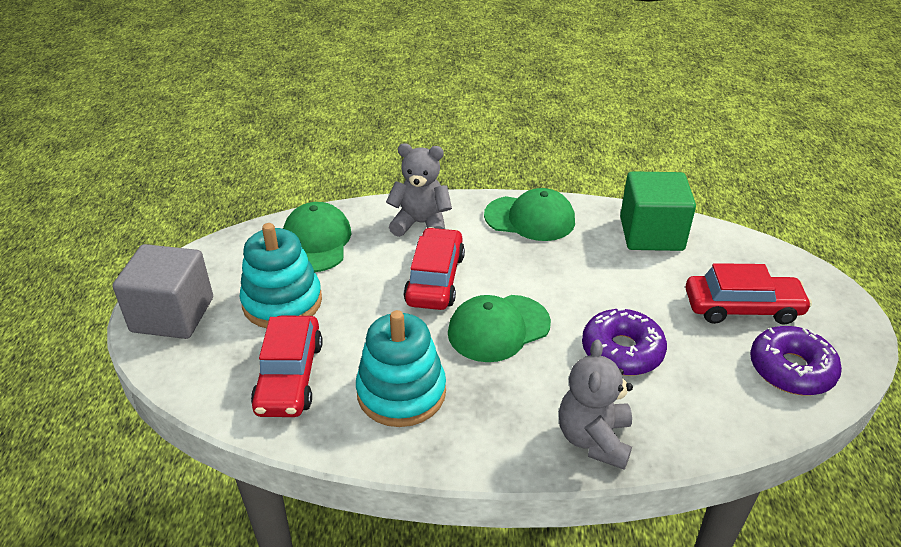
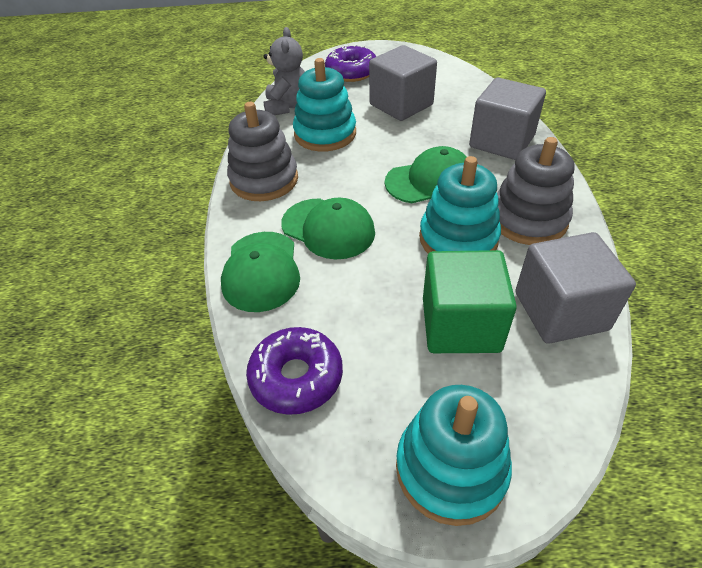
grey cube: 1 -> 3
grey stacking toy: 0 -> 2
grey teddy bear: 2 -> 1
red car: 3 -> 0
turquoise stacking toy: 2 -> 3

